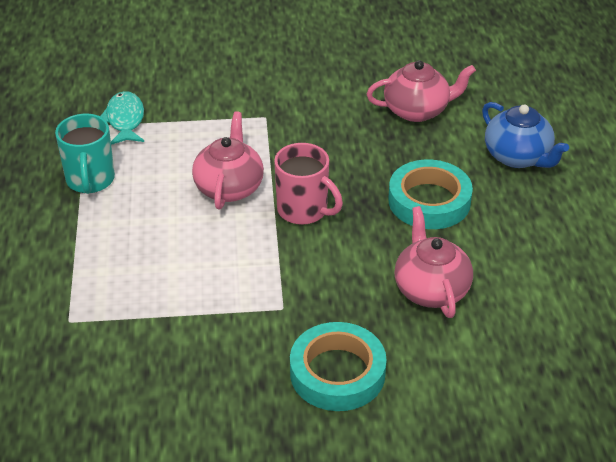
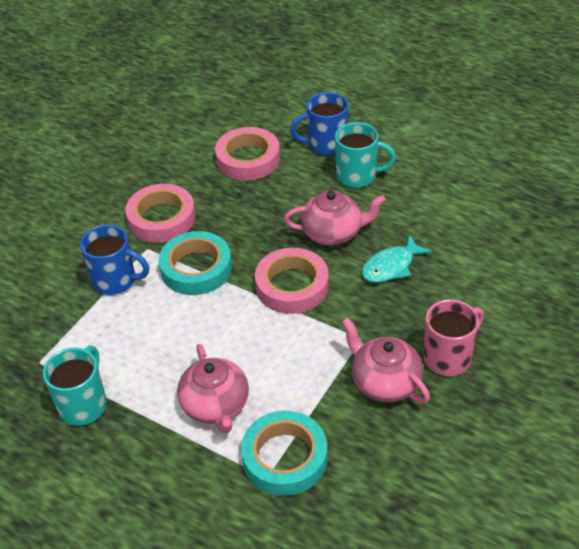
blue mug: 0 -> 2
blue teapot: 1 -> 0
pink tape: 0 -> 3
turquoise mug: 1 -> 2

